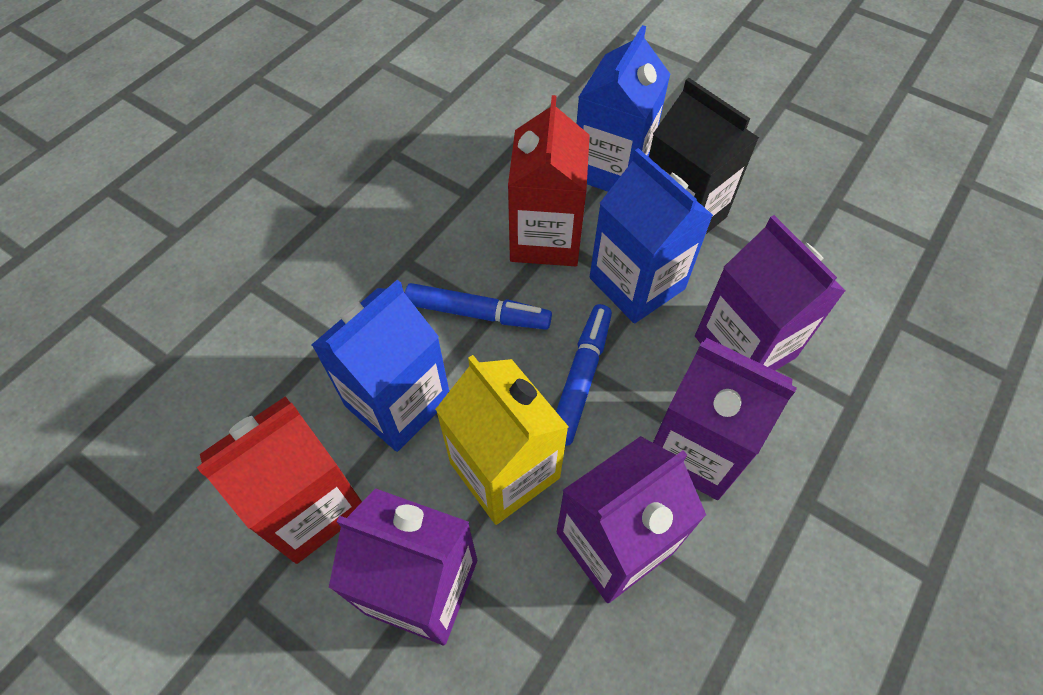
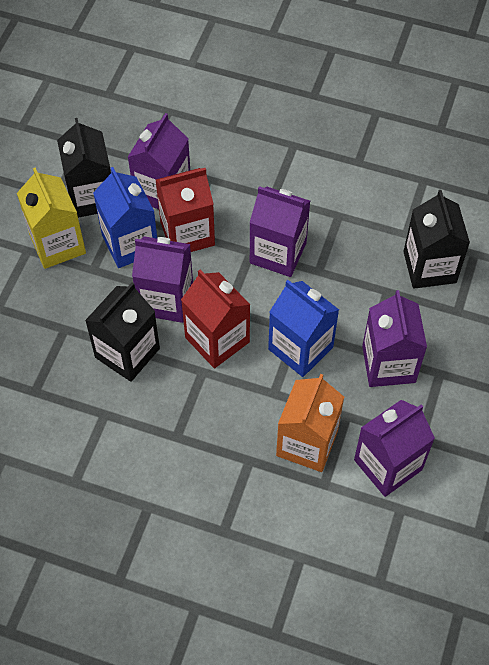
black carton: 1 -> 3
blue carton: 3 -> 2
blue marker: 2 -> 0
orange carton: 0 -> 1
purple carton: 4 -> 5

